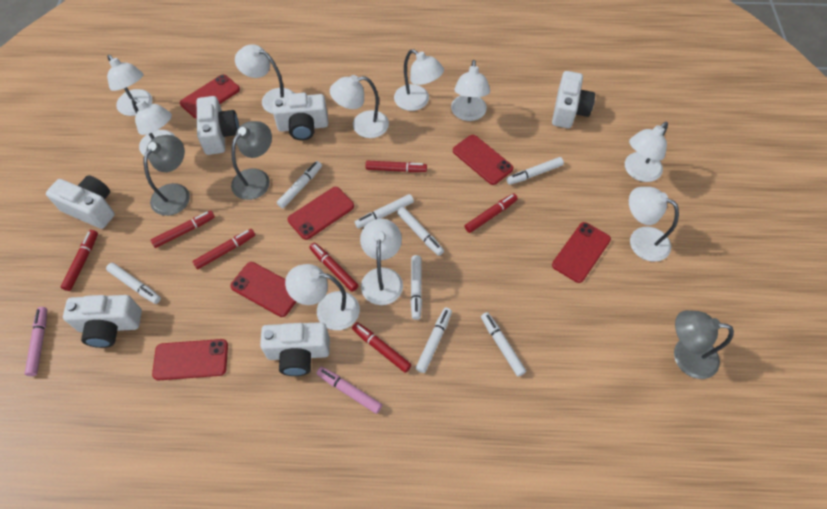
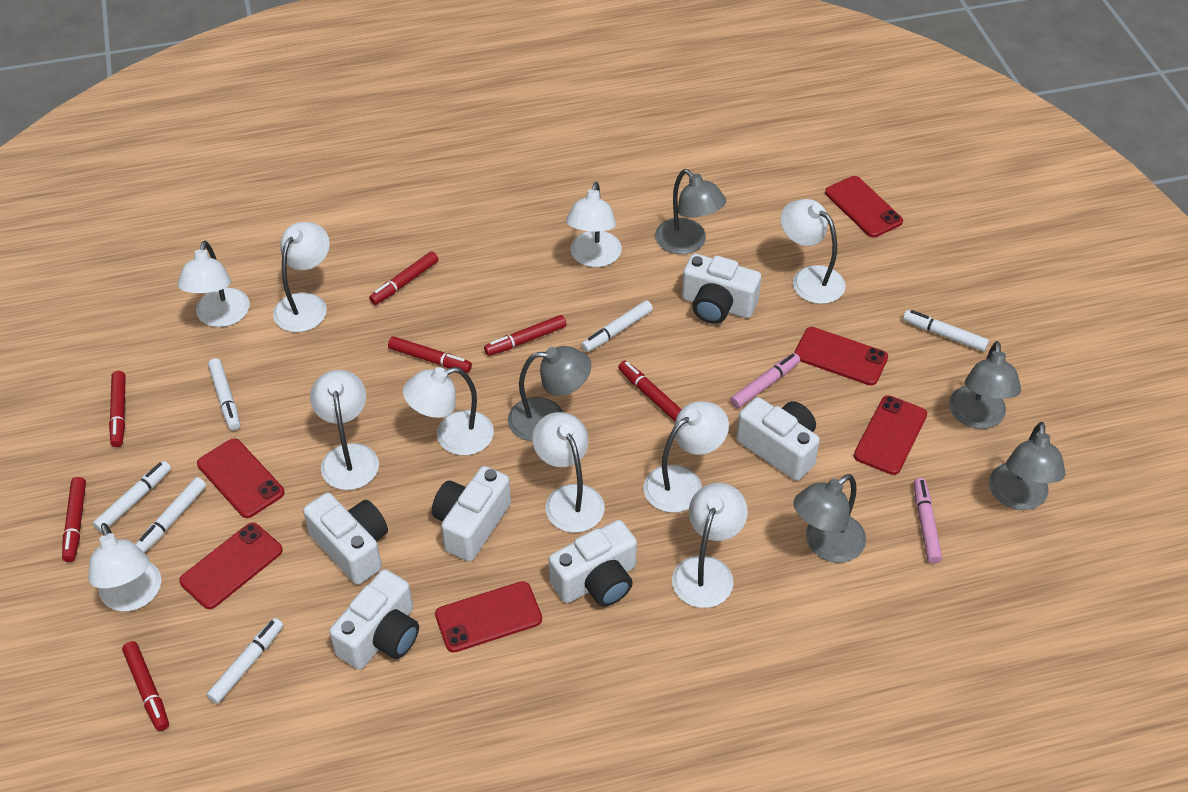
grey lamp: 3 -> 5
white marker: 8 -> 6

